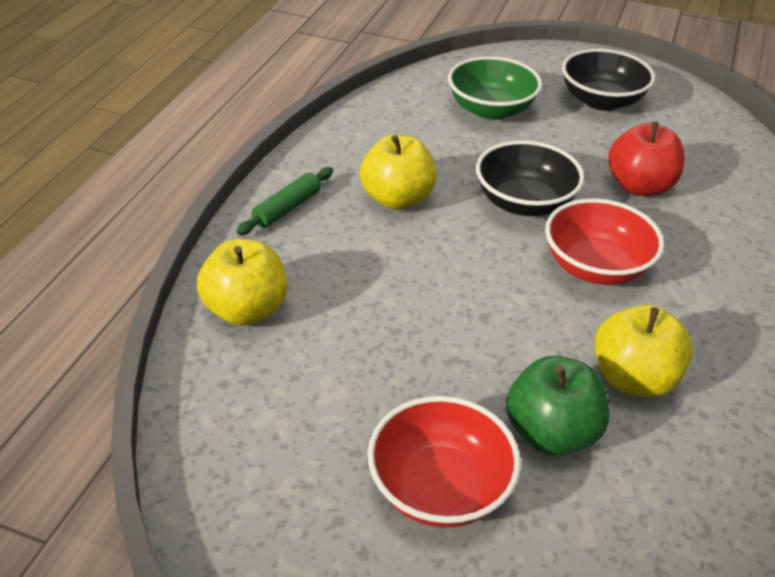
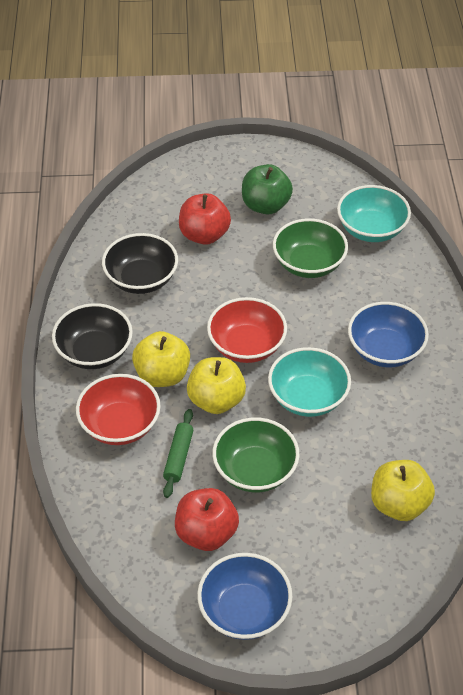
blue bowl: 0 -> 2
green bowl: 1 -> 2
red apple: 1 -> 2
turquoise bowl: 0 -> 2

